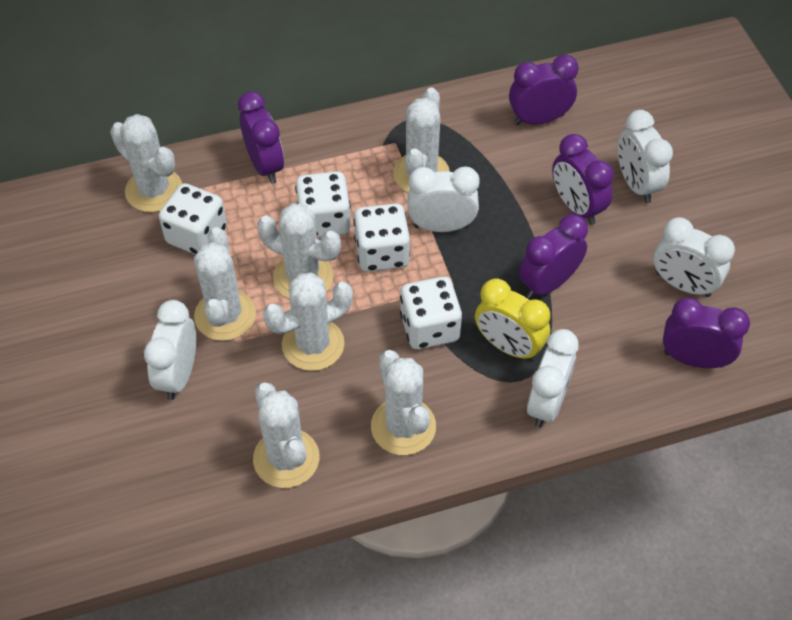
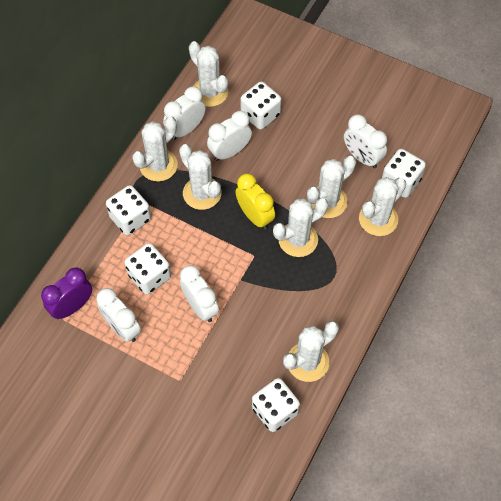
purple clock: 5 -> 1
white dice: 4 -> 5

